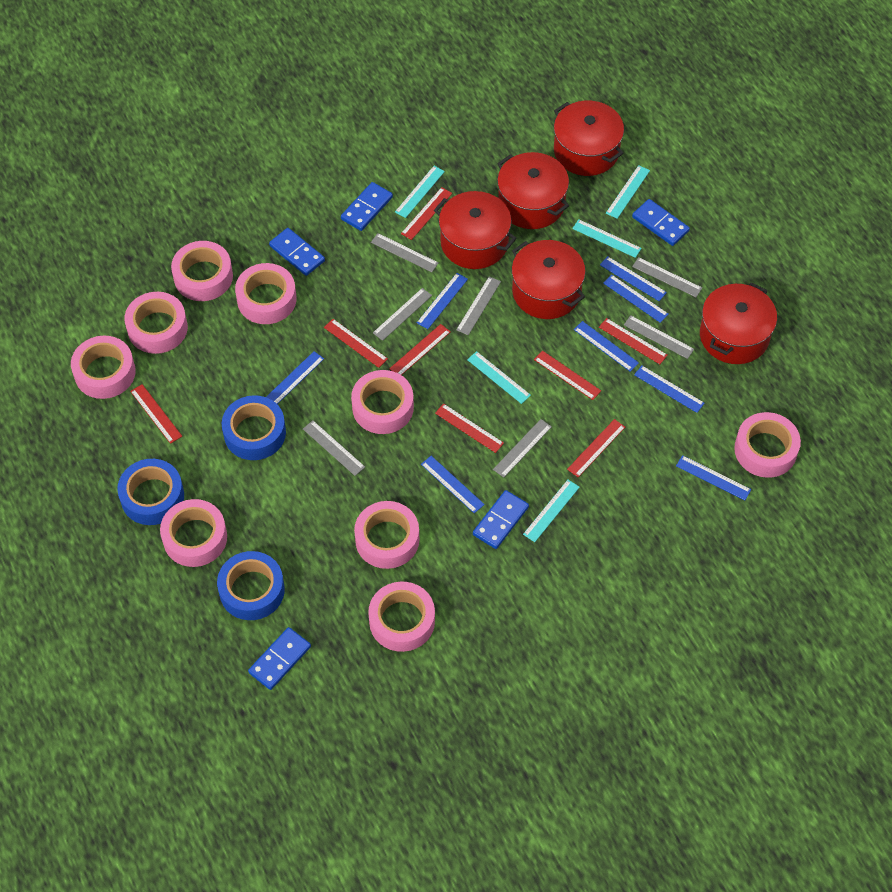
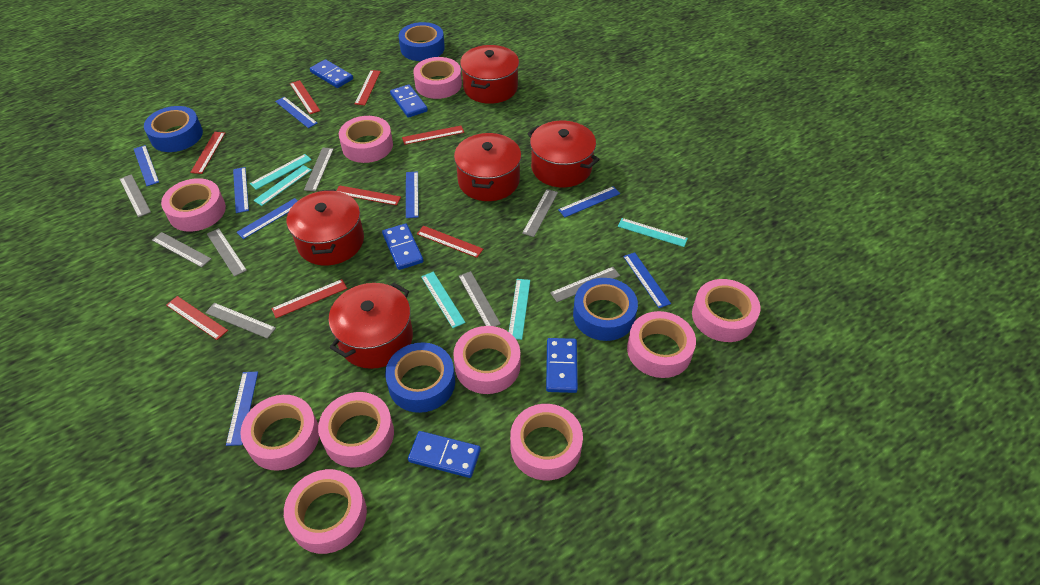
blue tape: 3 -> 4
grey ruler: 7 -> 8
pink tape: 9 -> 10

